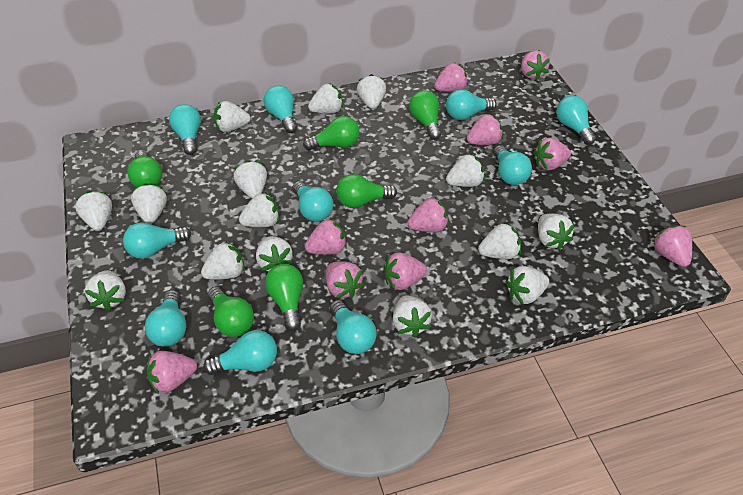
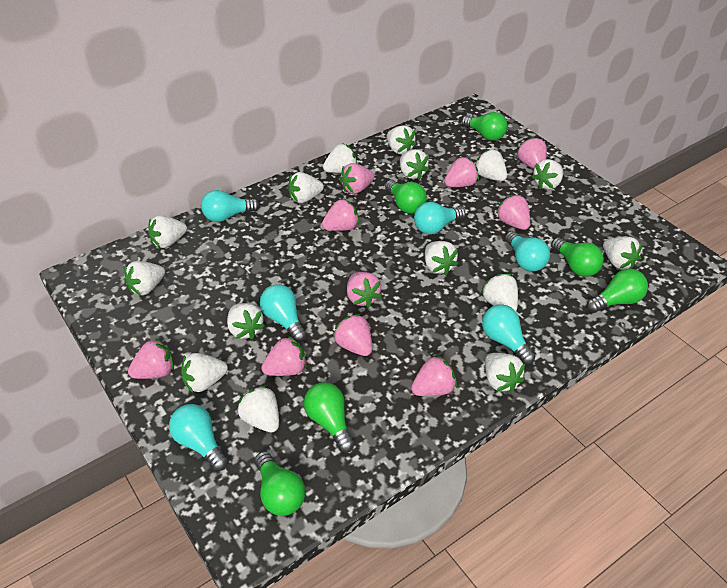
turquoise light bulb: 10 -> 6

